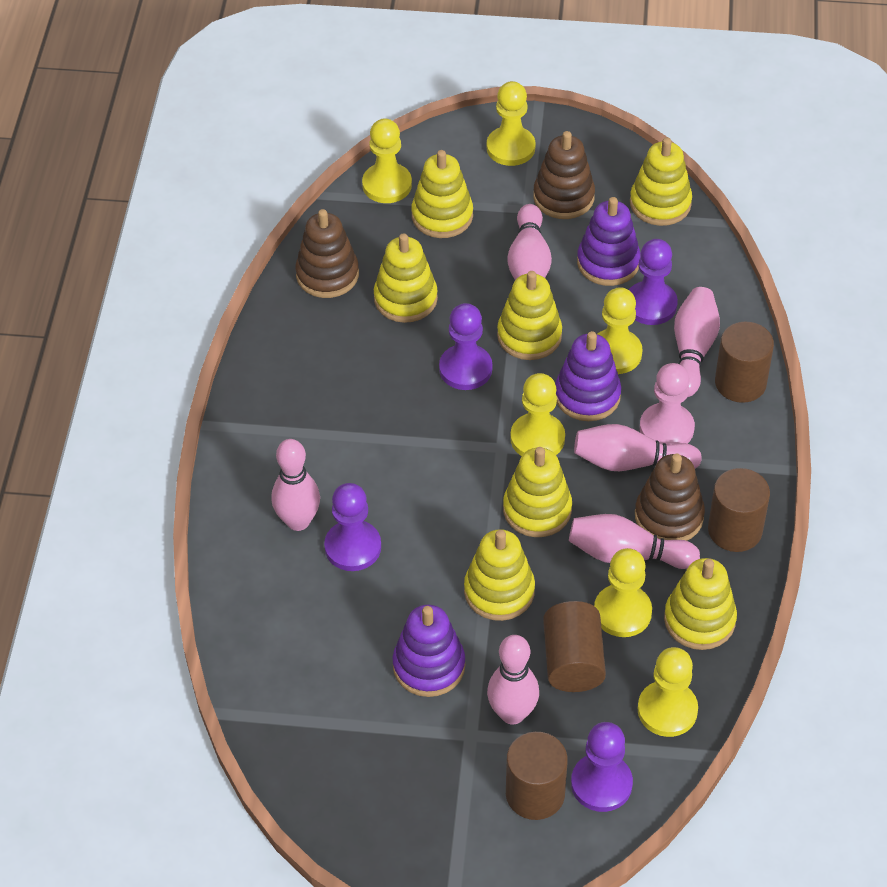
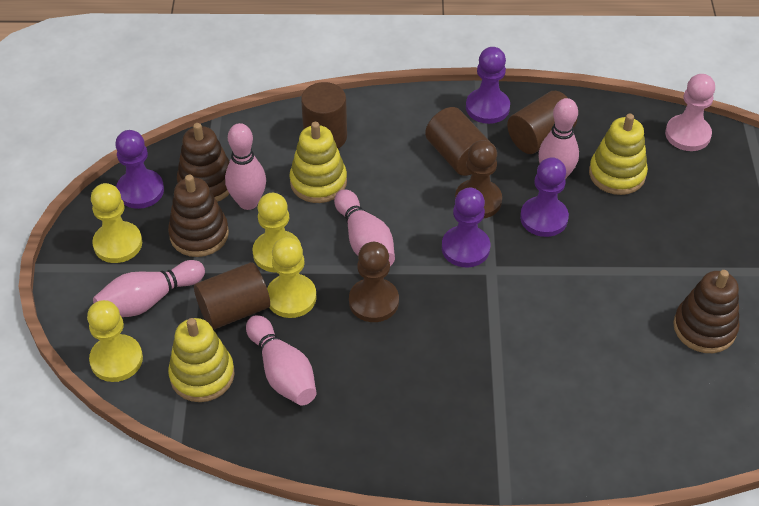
brown pawn: 0 -> 2
pink bowling pin: 6 -> 5
purple stacking toy: 3 -> 0
yellow pawn: 6 -> 4
yellow stacking toy: 7 -> 3

